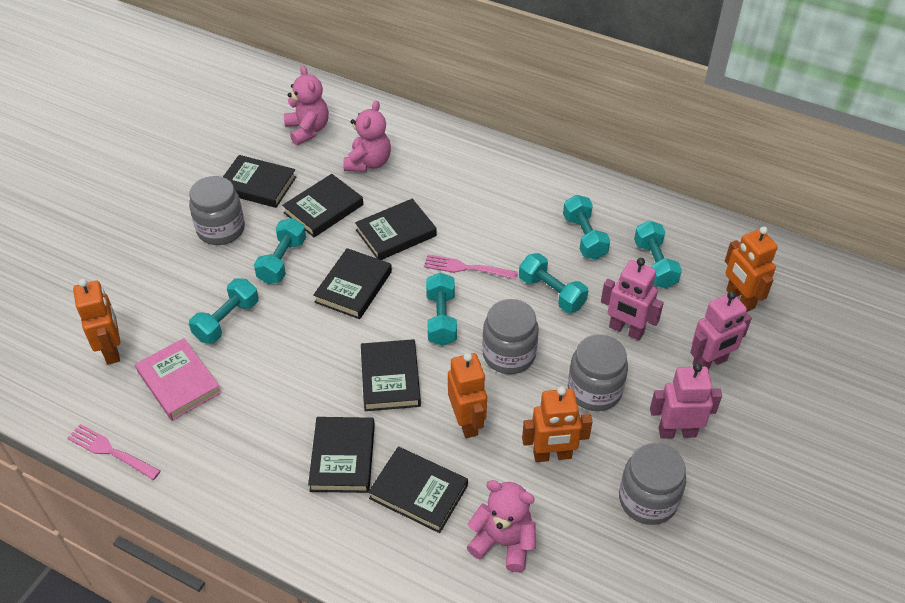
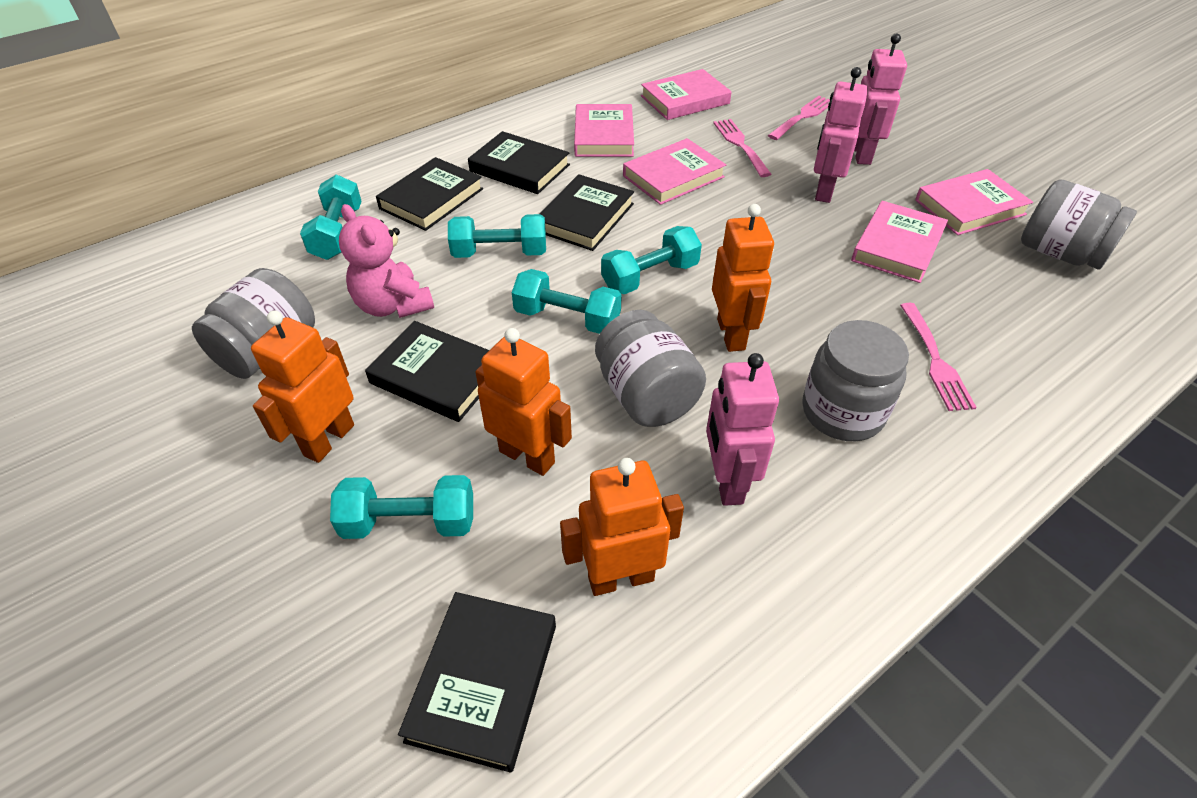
black book: 7 -> 5
pink book: 1 -> 5
pink fork: 2 -> 3
pink teddy bear: 3 -> 1
turquoise dumbbell: 6 -> 5

